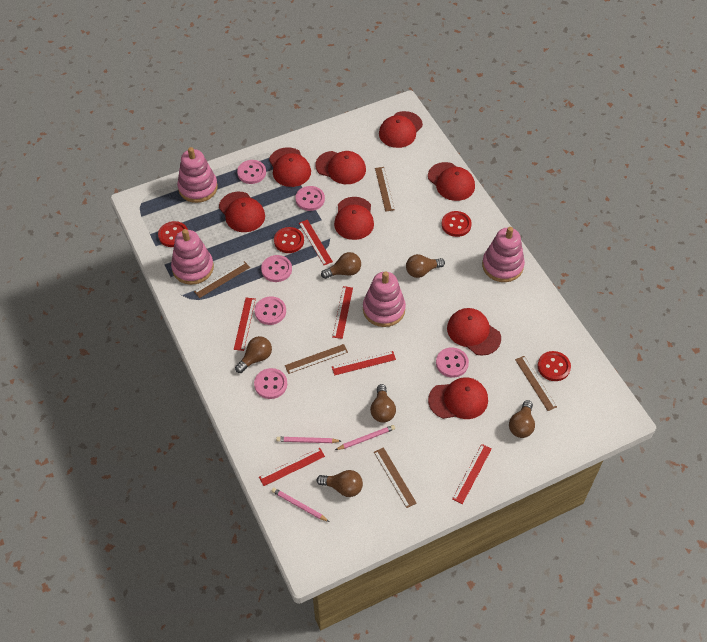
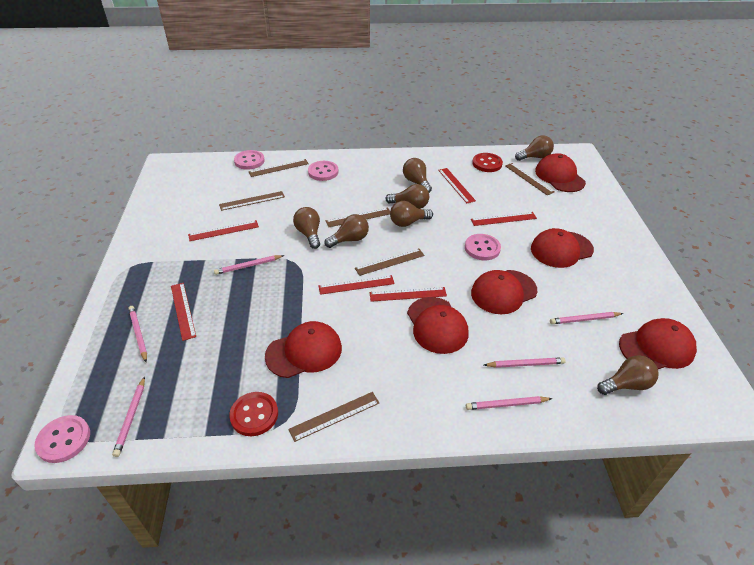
brown light bulb: 6 -> 7
brown ruler: 5 -> 6
pink button: 6 -> 4
pink pencil: 3 -> 6
pink stacking toy: 4 -> 0
red button: 4 -> 2
red cap: 8 -> 6

